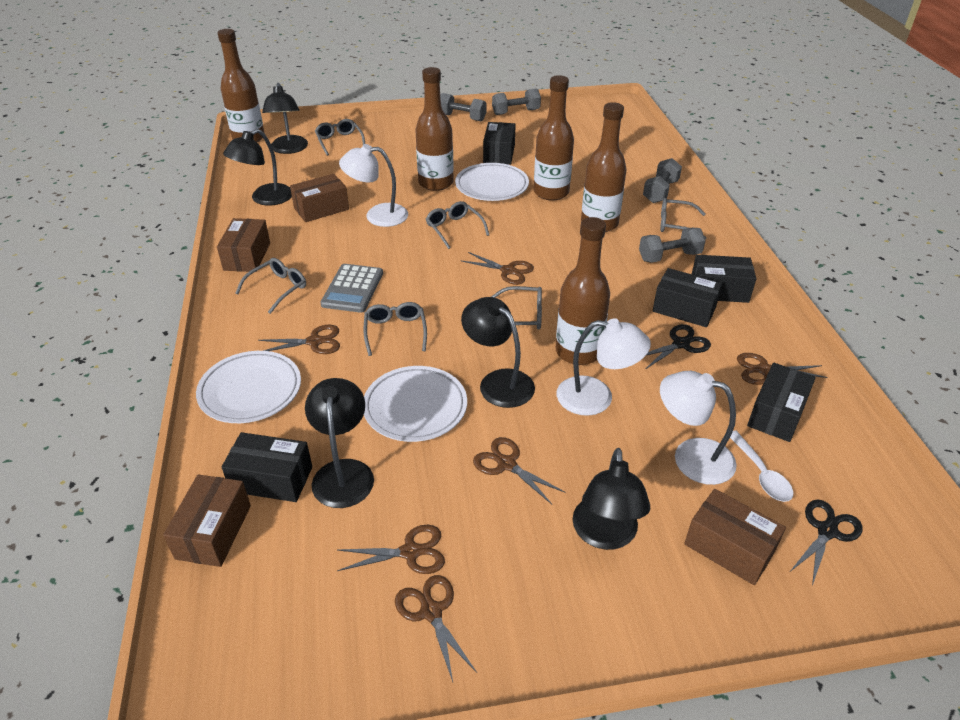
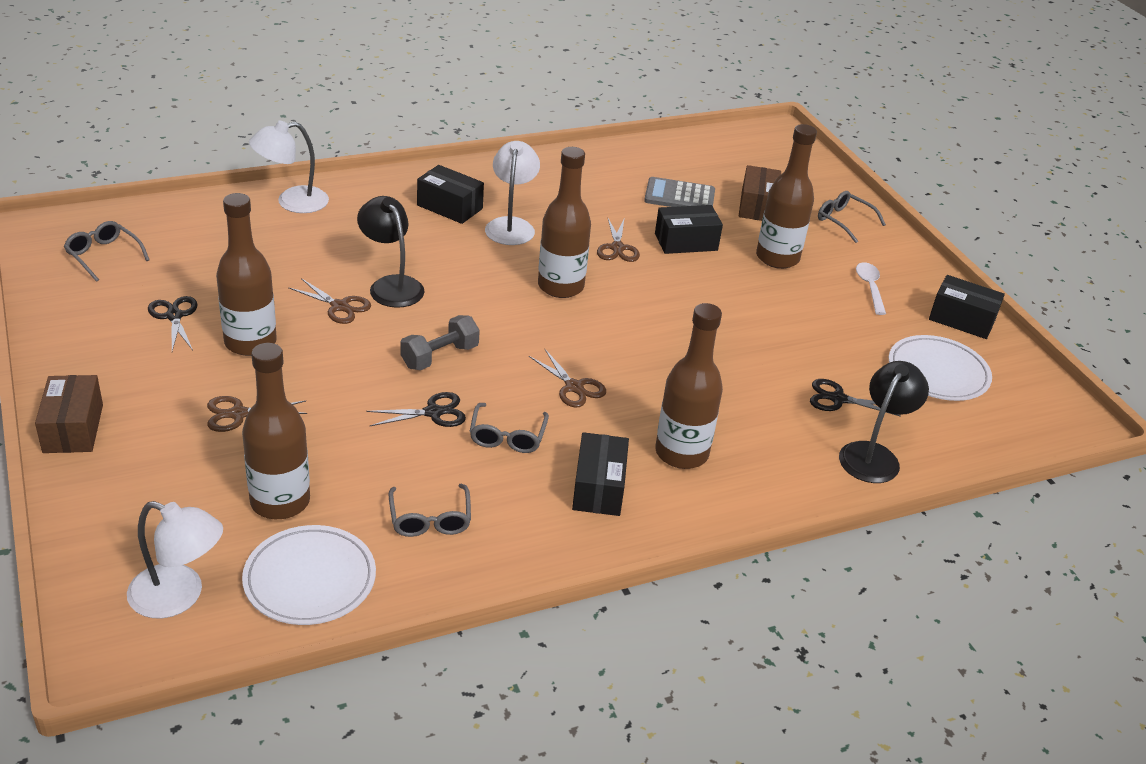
black box: 5 -> 4
black lamp: 5 -> 2
black scissors: 2 -> 3
brown box: 4 -> 2
brown scissors: 6 -> 4
grey dumbbell: 4 -> 1
grey glasses: 6 -> 4
white plate: 3 -> 2

